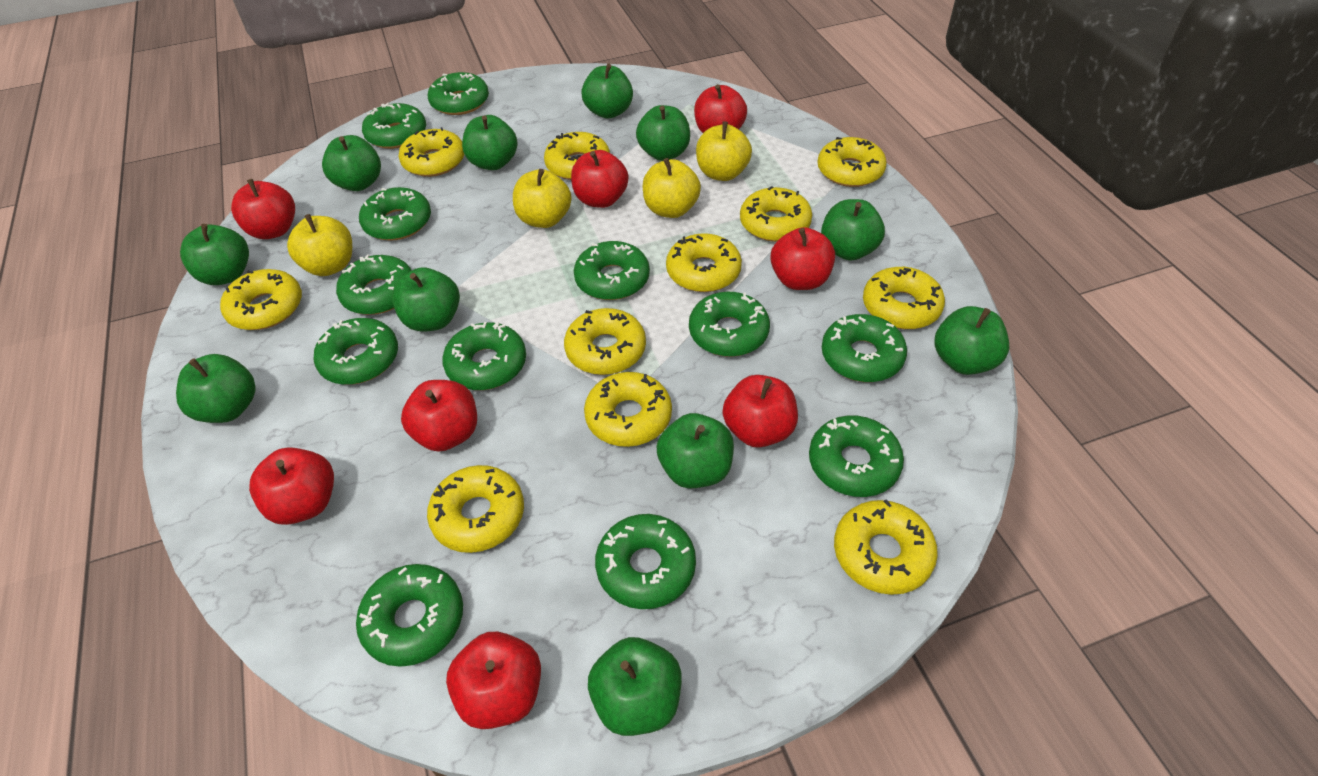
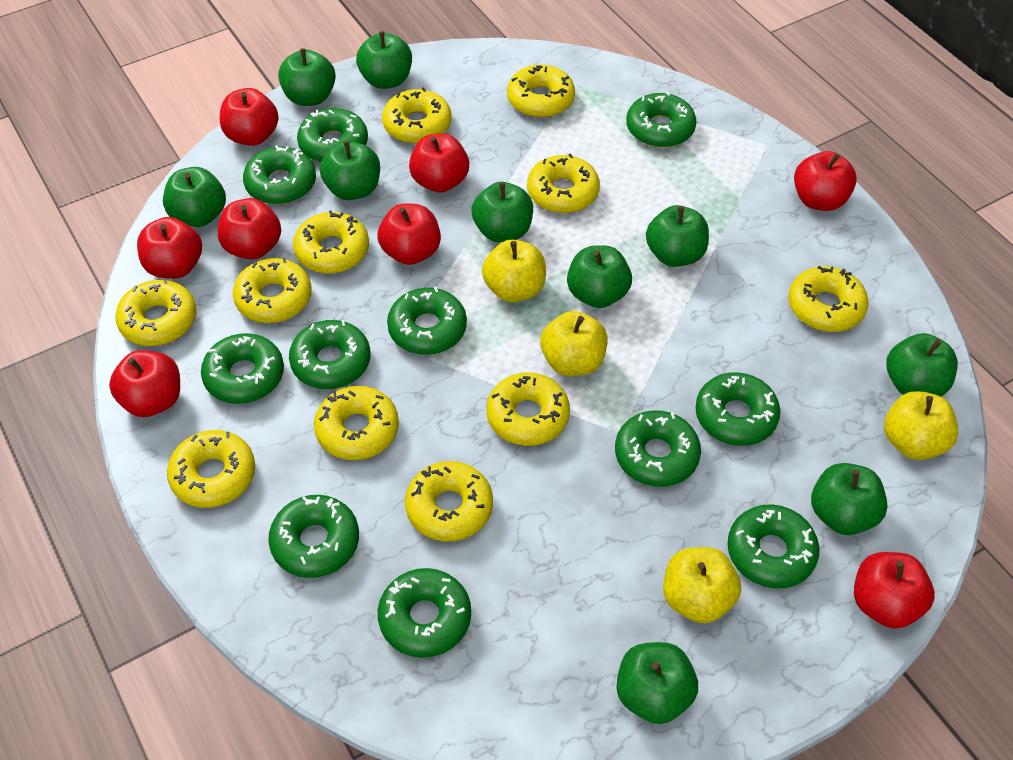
green apple: 11 -> 10
green donut: 12 -> 11

